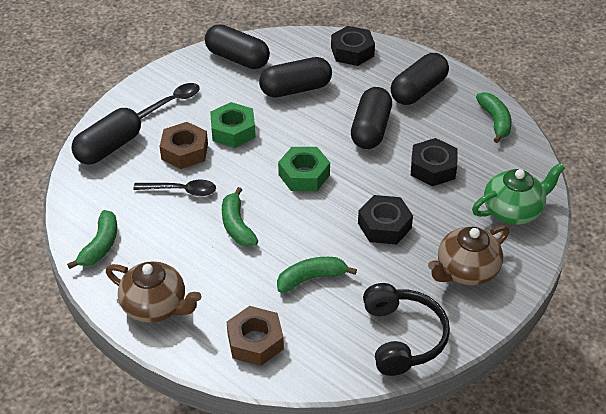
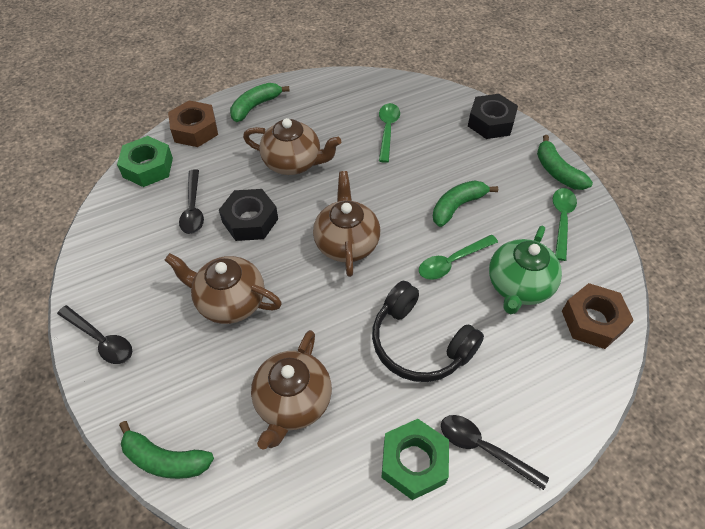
black capsule: 5 -> 0
black nut: 3 -> 2
black spoon: 2 -> 3
brown teapot: 2 -> 4
green spoon: 0 -> 3

